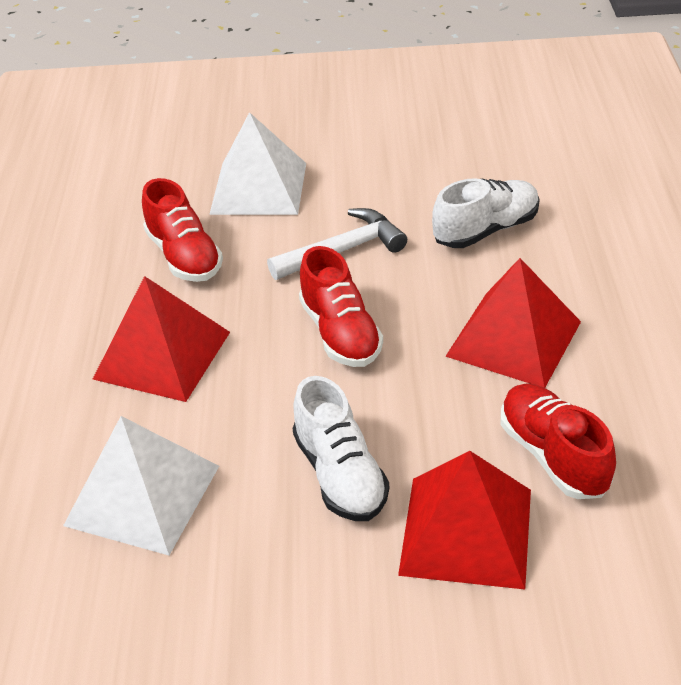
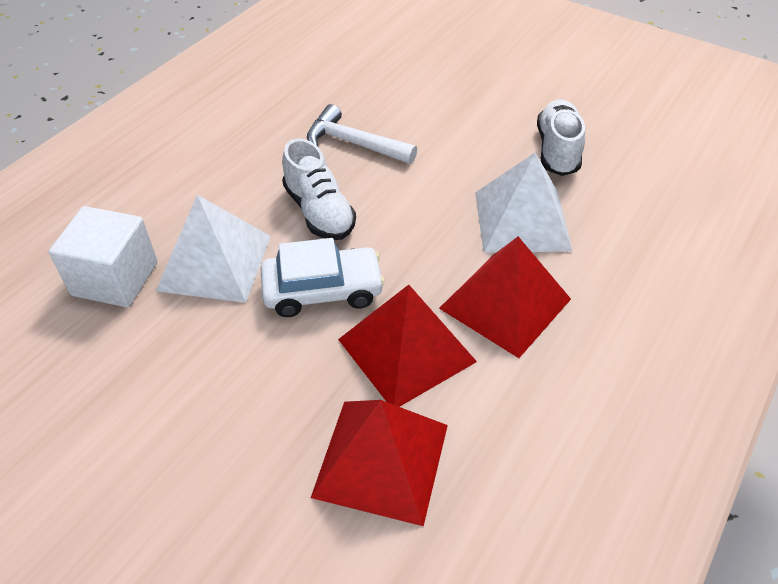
red shoe: 3 -> 0
white car: 0 -> 1
white cube: 0 -> 1

